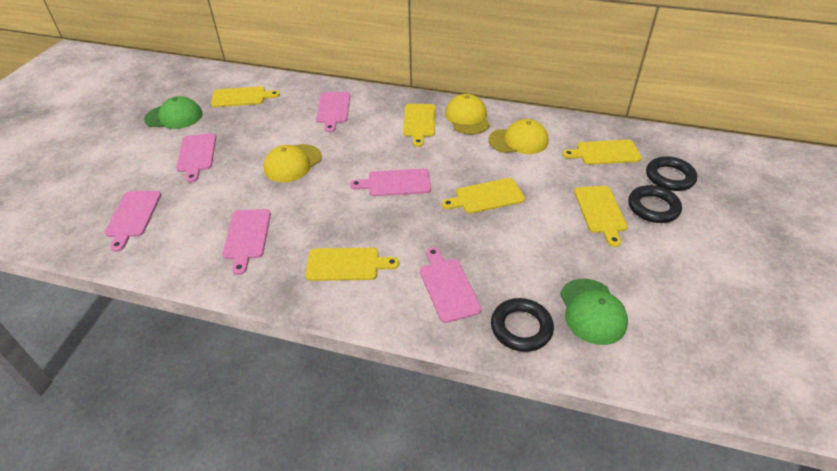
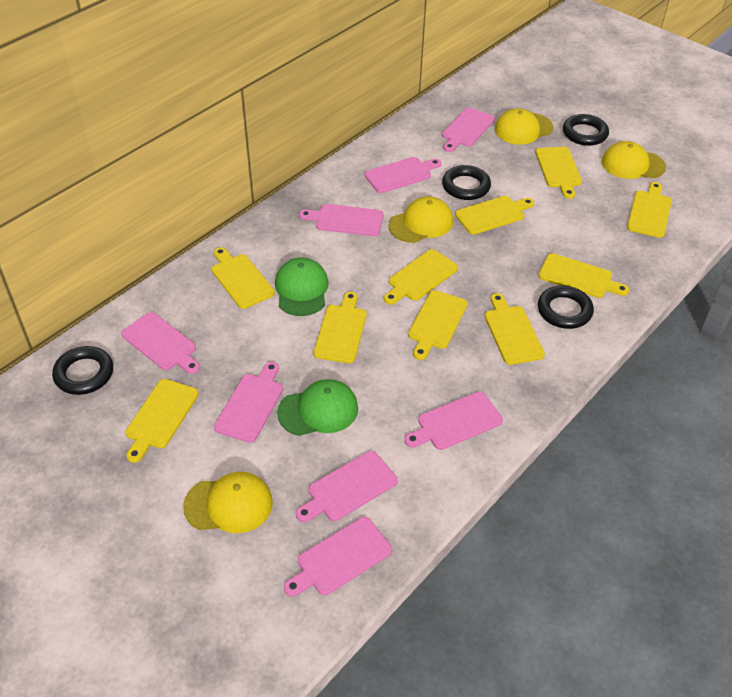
black ring: 3 -> 4
pink cutting board: 6 -> 8
yellow cap: 3 -> 4
yellow cutting board: 6 -> 10

